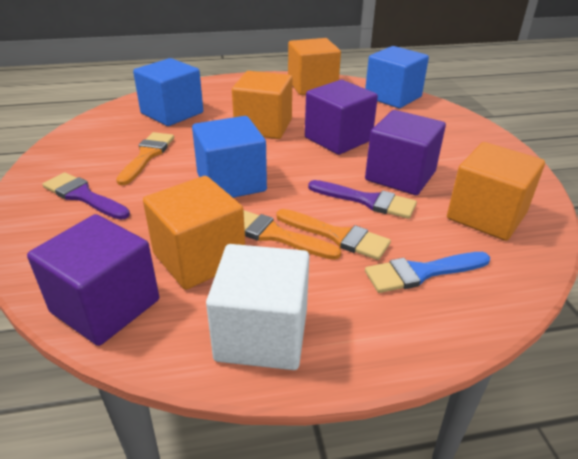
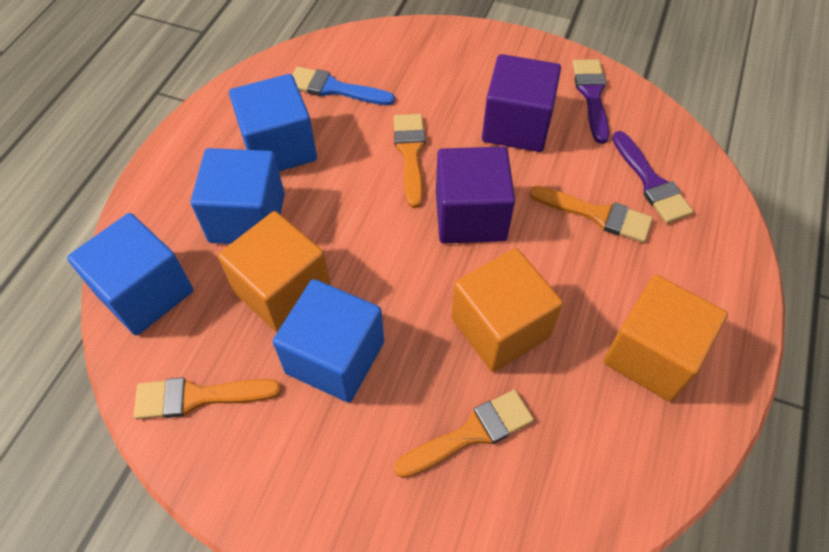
blue cube: 3 -> 4
orange brush: 3 -> 4
orange cube: 4 -> 3
purple cube: 3 -> 2
white cube: 1 -> 0

